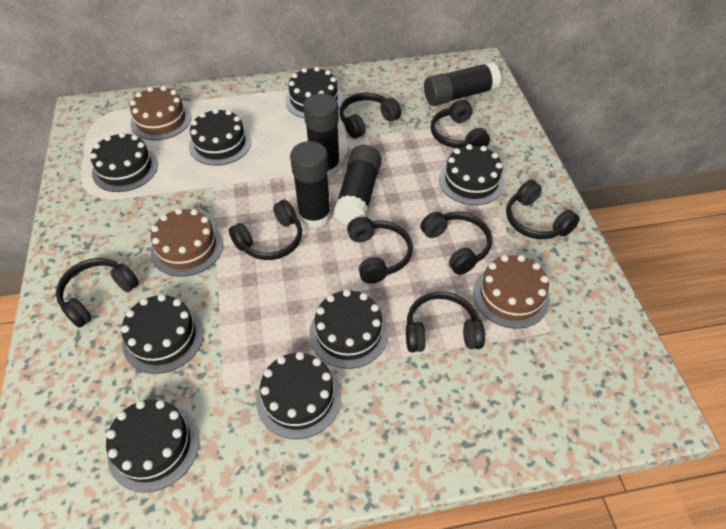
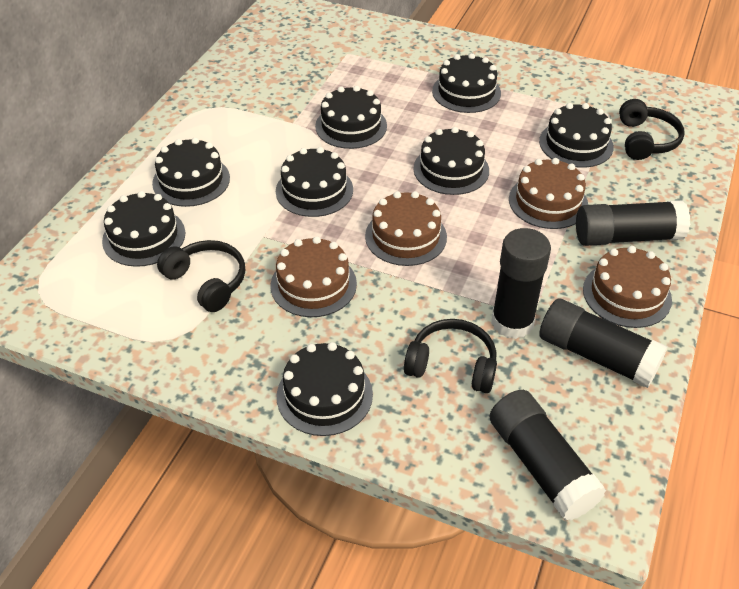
black headphones: 8 -> 3
brown cake: 3 -> 4

